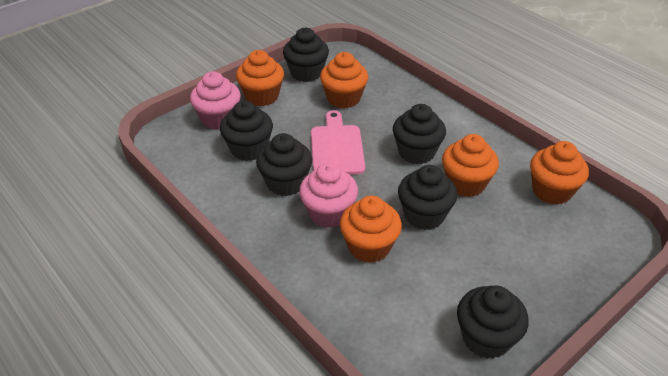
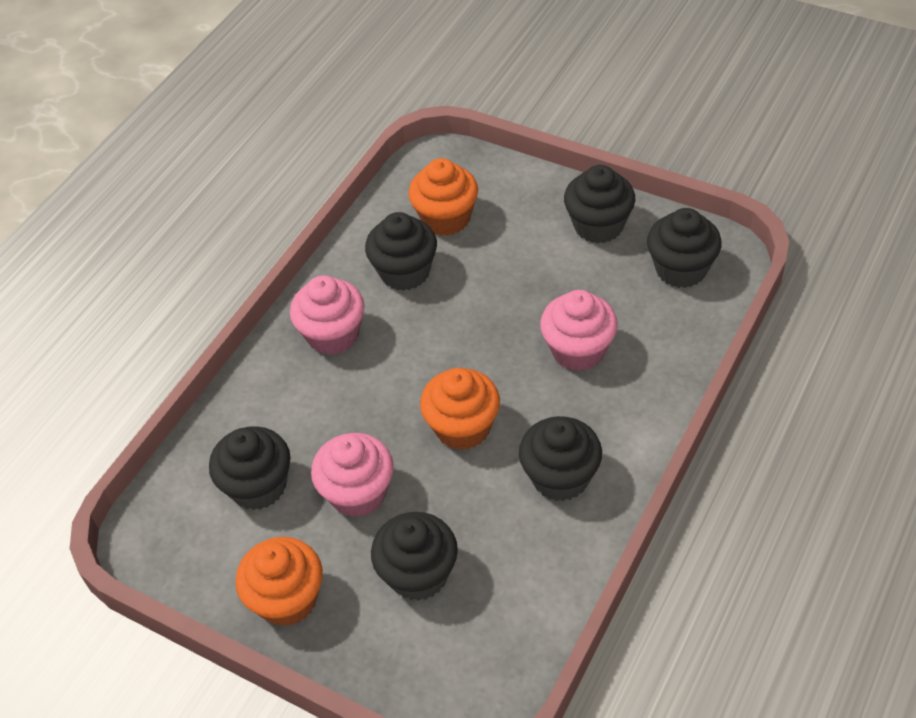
orange cupcake: 5 -> 3
pink cupcake: 2 -> 3
pink cutting board: 1 -> 0

